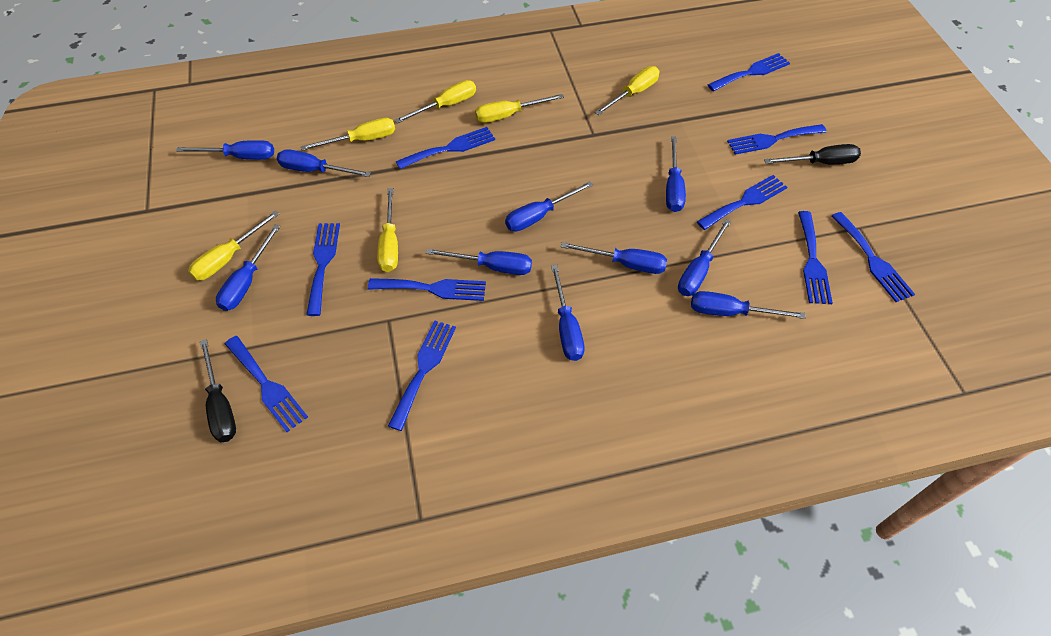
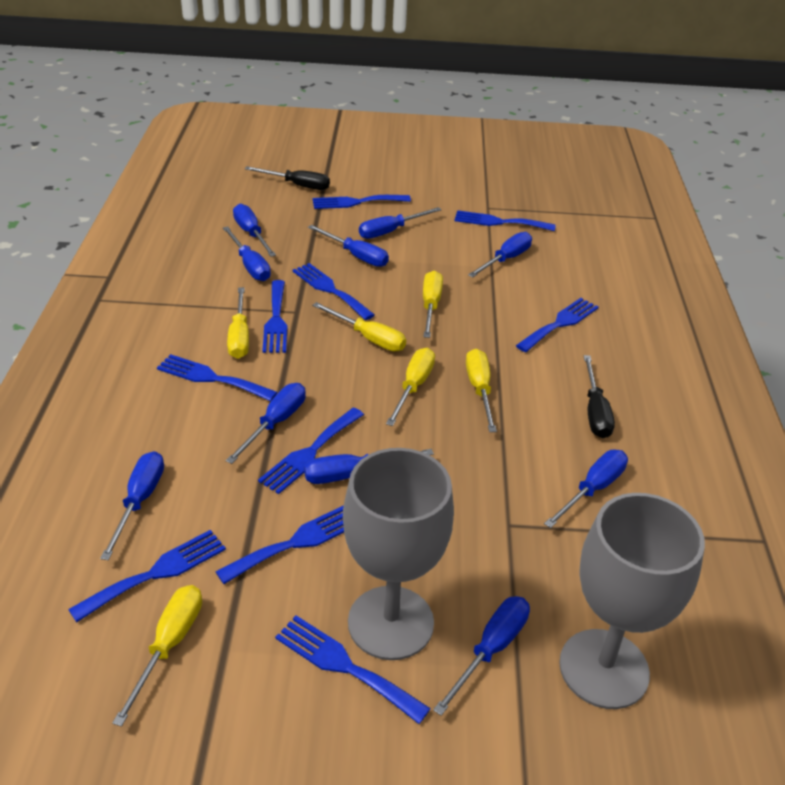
grey goblet: 0 -> 2

